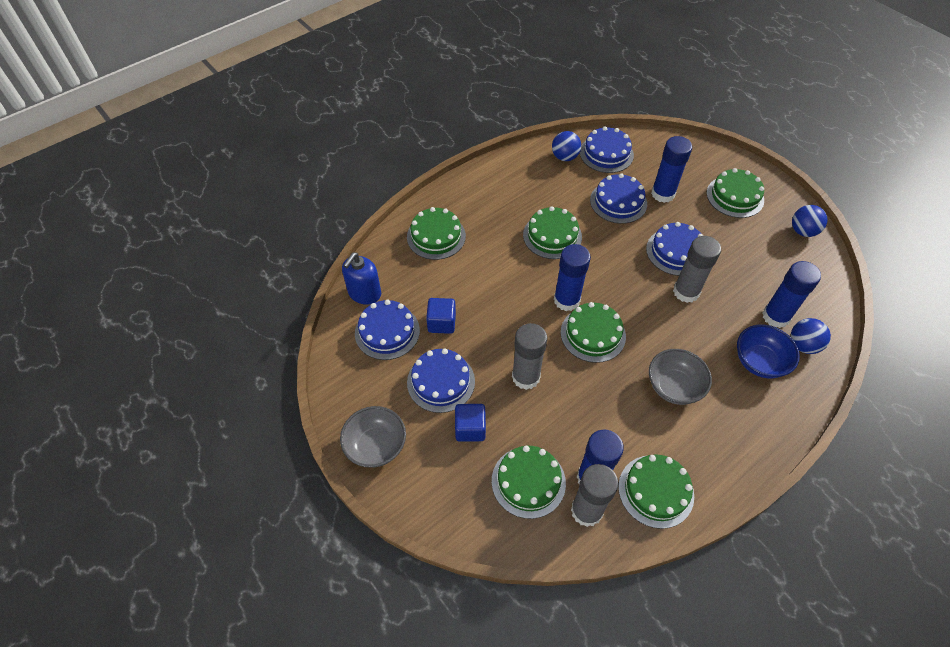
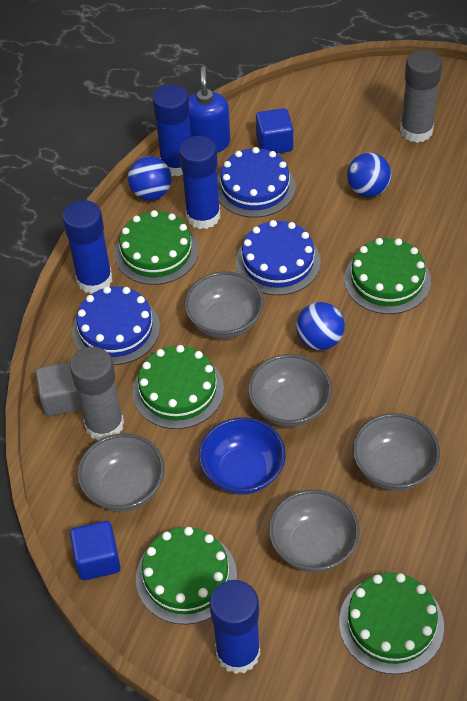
blue cake: 5 -> 3
green cake: 6 -> 5
grey bowl: 2 -> 5
grey cube: 0 -> 1
grey glue stick: 3 -> 2

